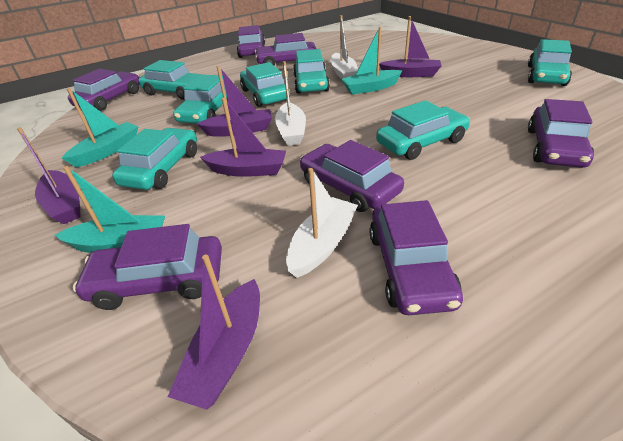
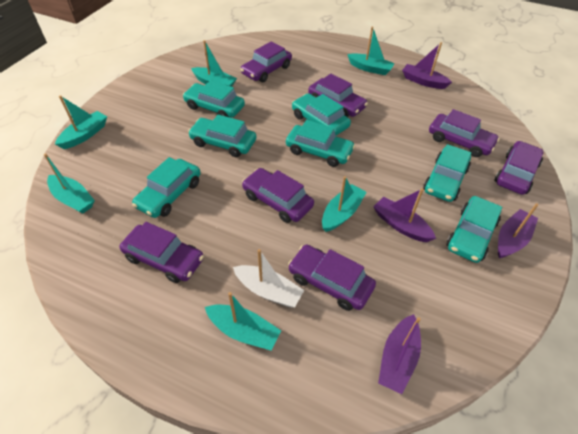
purple boat: 5 -> 4
turquoise boat: 3 -> 6
white boat: 3 -> 1

